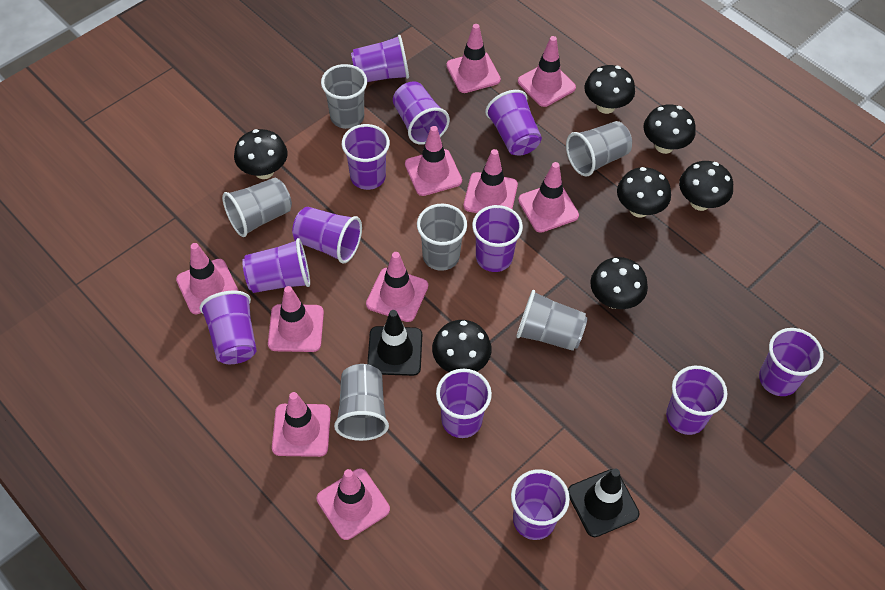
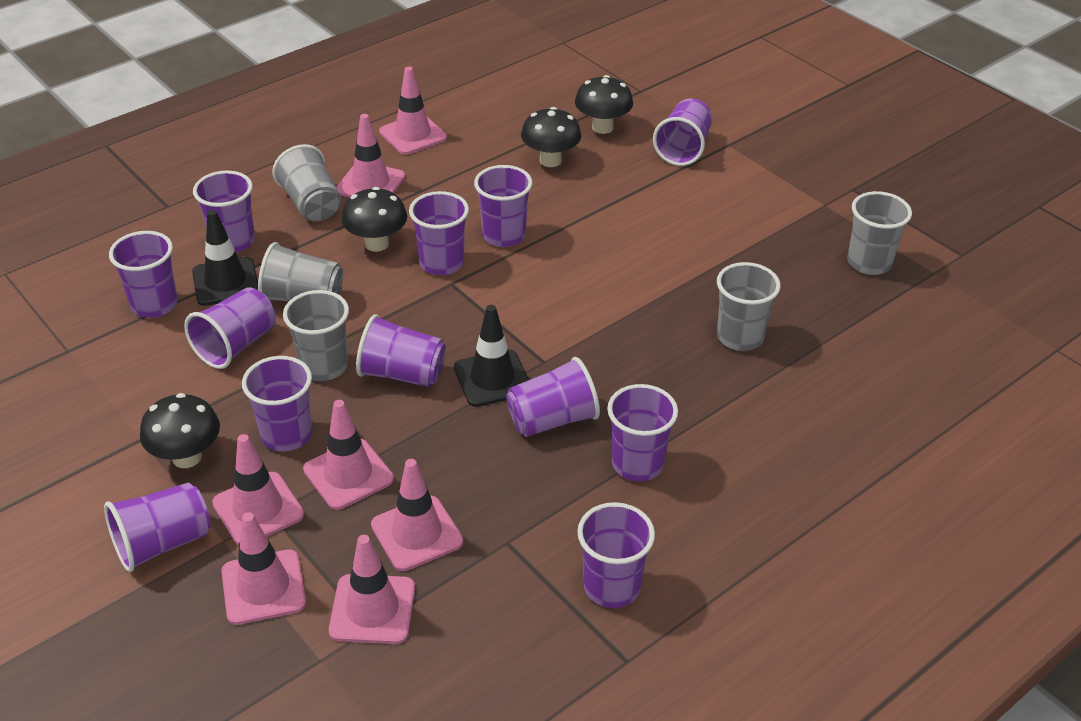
black mushroom: 7 -> 4
grey cup: 6 -> 5
pink traffic cone: 10 -> 7

